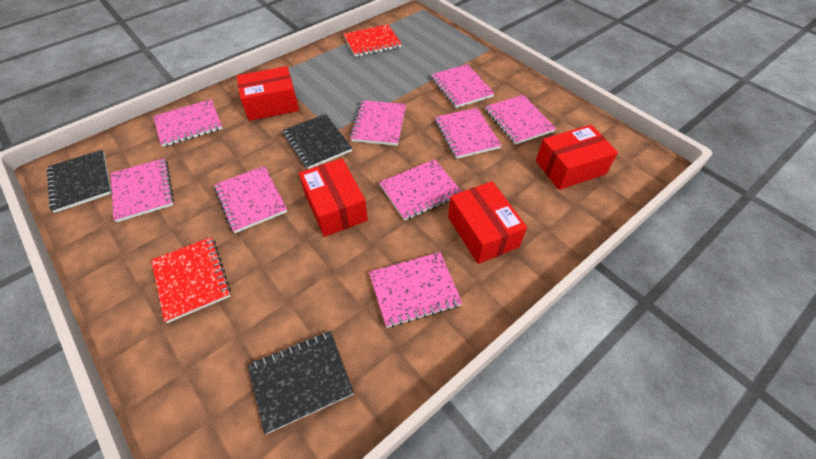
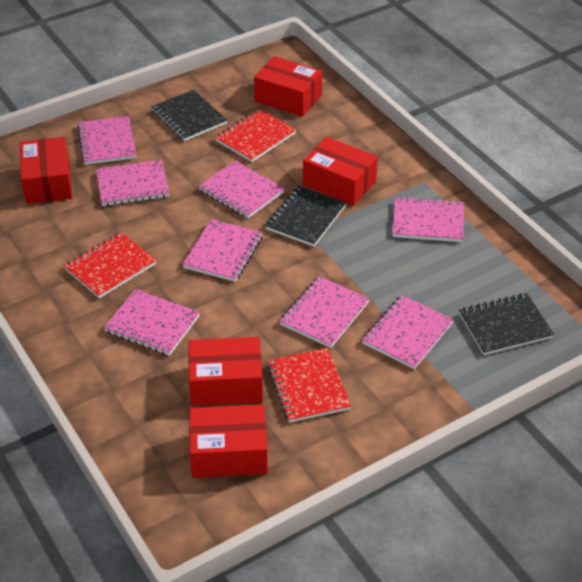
pink notebook: 9 -> 8
red box: 4 -> 5
red notebook: 2 -> 3

